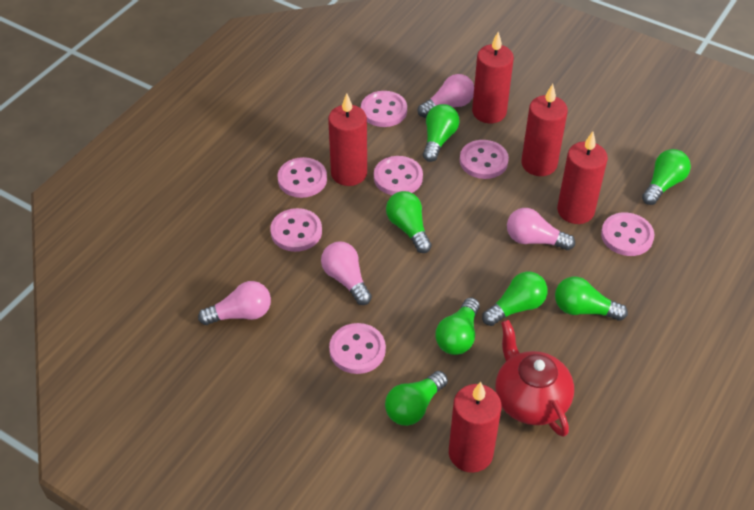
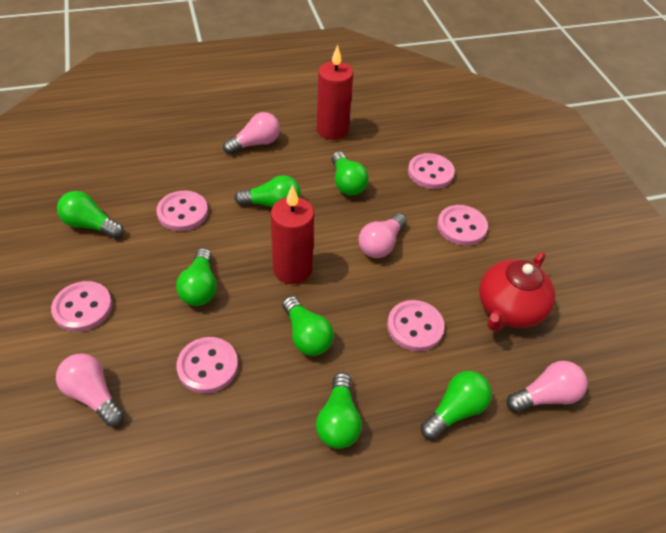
pink button: 7 -> 6
red candle: 5 -> 2

